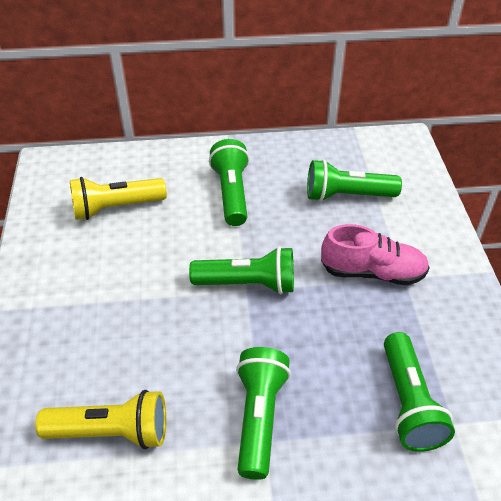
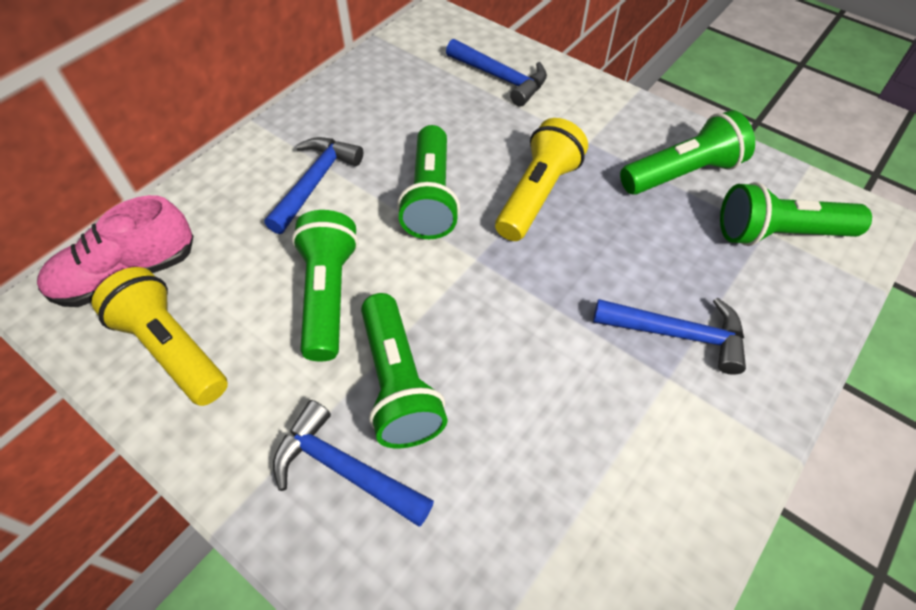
blue hammer: 0 -> 4

